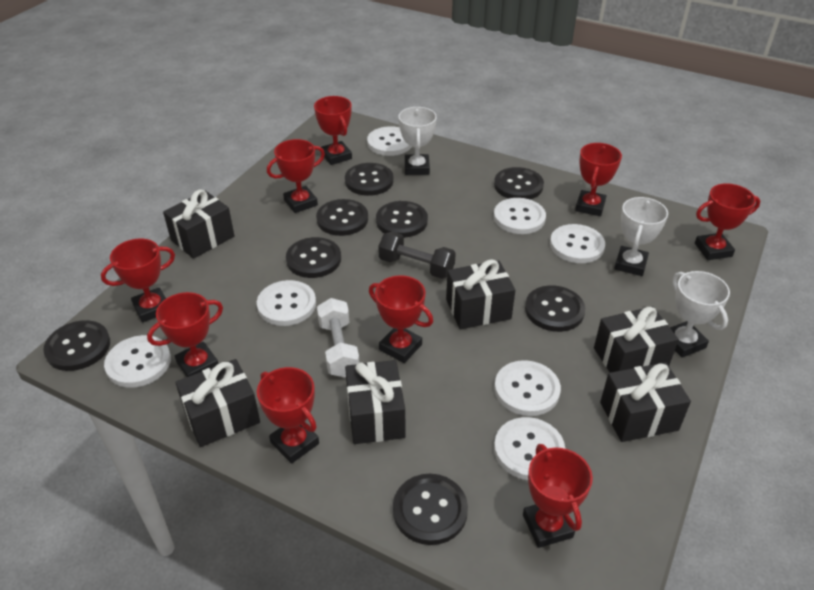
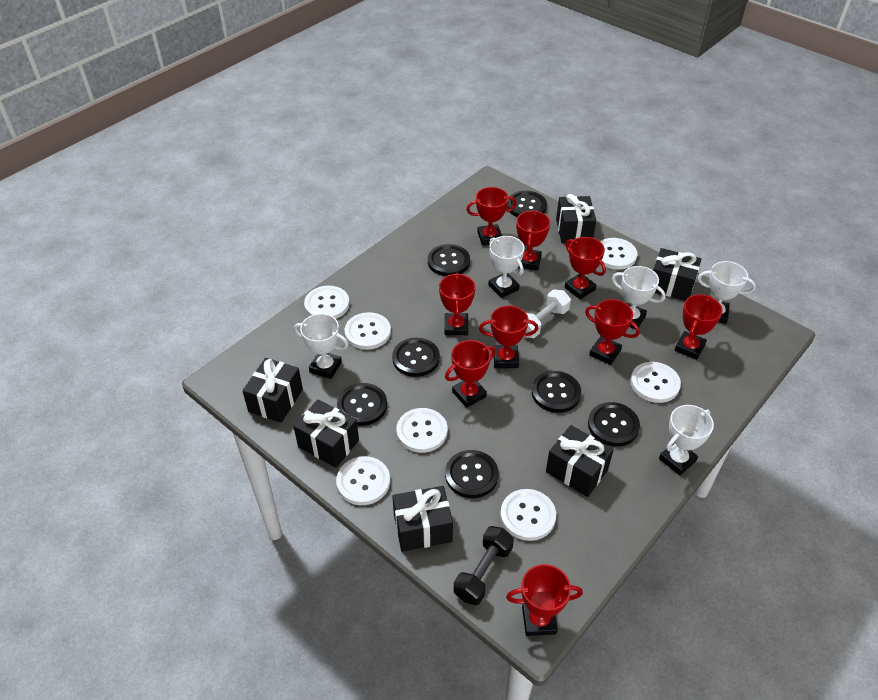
black button: 8 -> 7
white trophy: 3 -> 5

